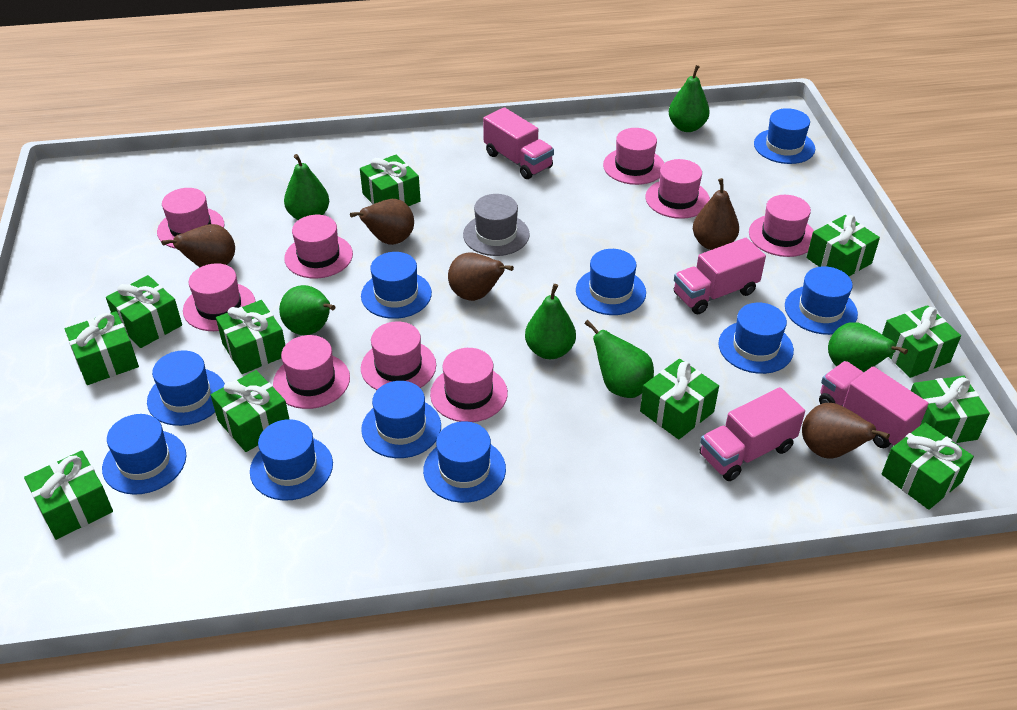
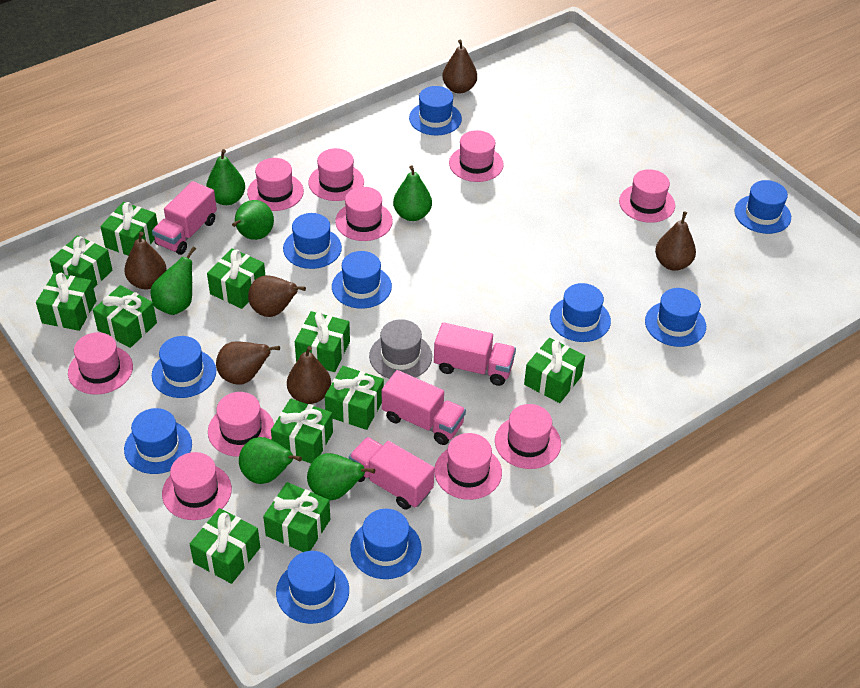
brown pear: 5 -> 6
pink hat: 9 -> 10

